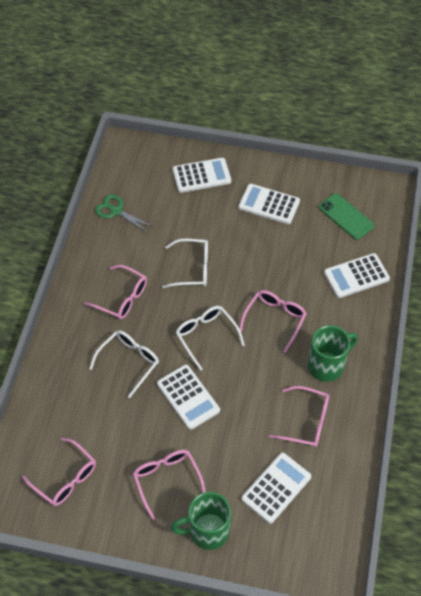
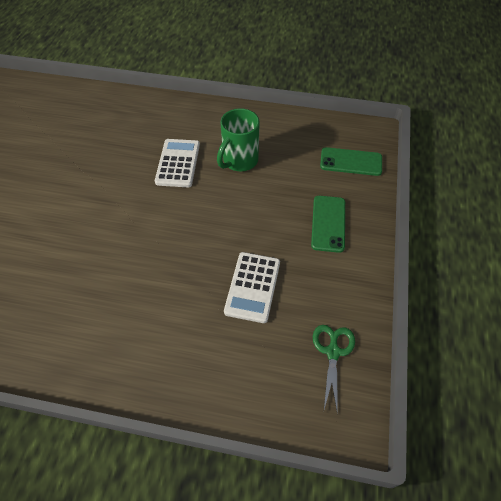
green mug: 2 -> 1
green phone: 1 -> 2
pink glasses: 5 -> 0
white calculator: 5 -> 2
white glasses: 3 -> 0

